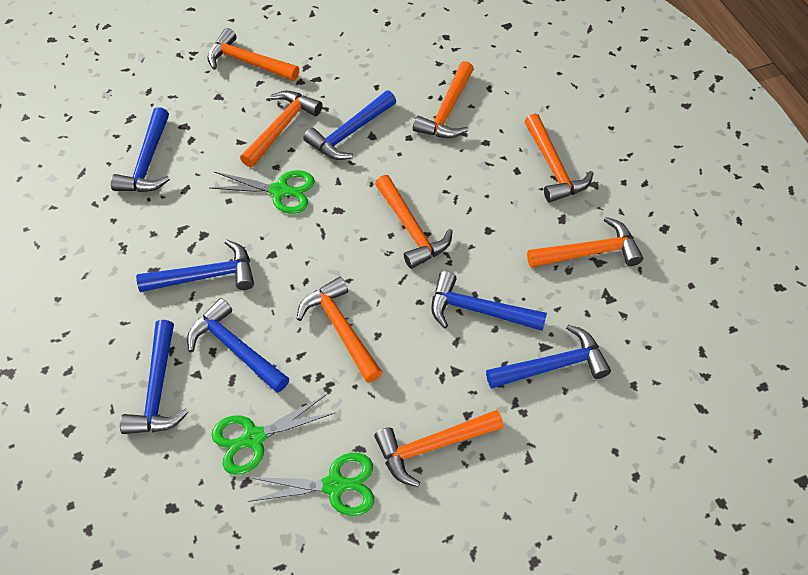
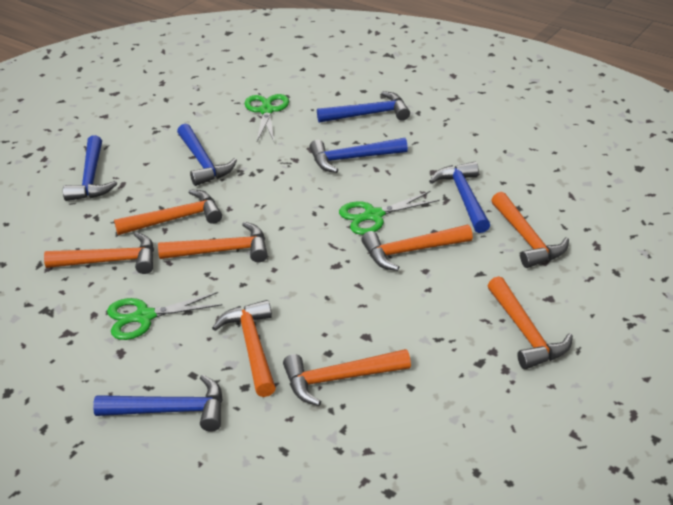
blue hammer: 7 -> 6

